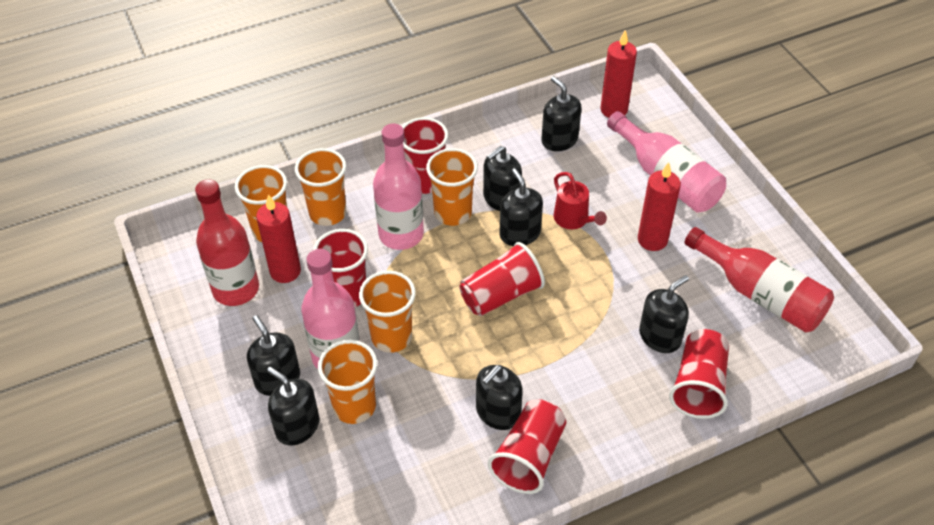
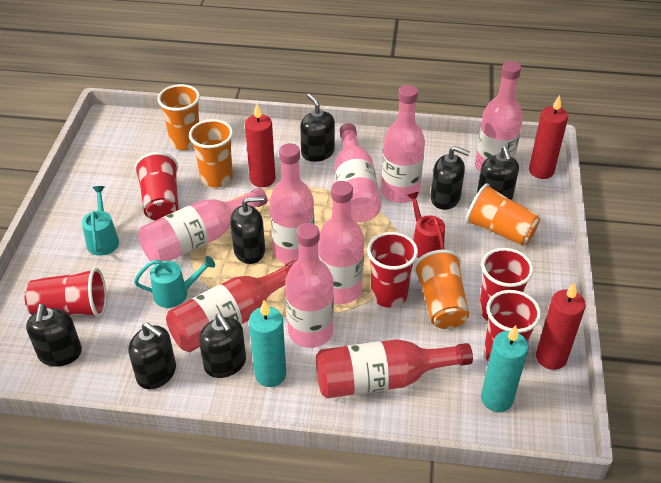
orange cup: 5 -> 4
pink bottle: 3 -> 7
turquoise candle: 0 -> 2
turquoise watering can: 0 -> 2

